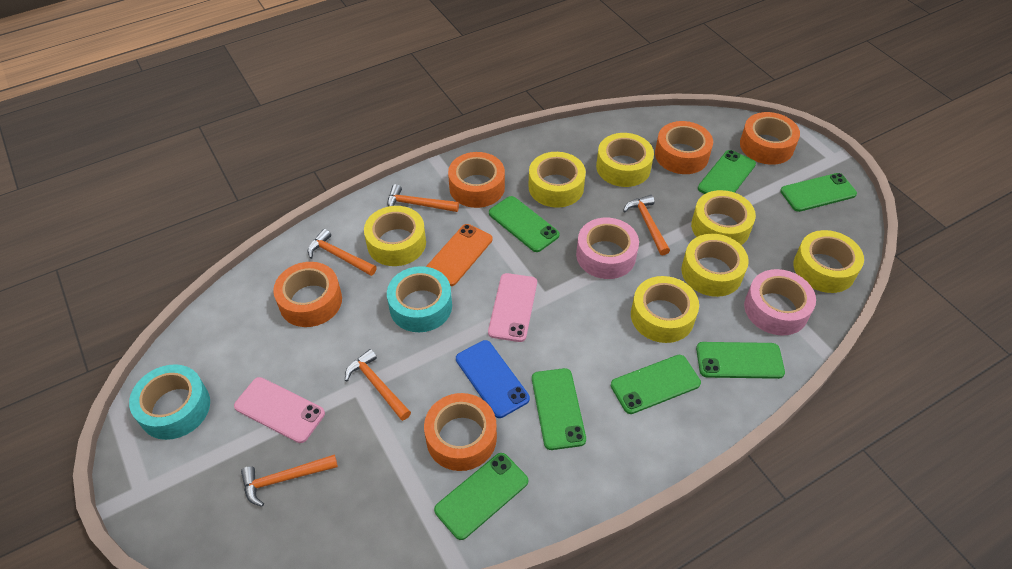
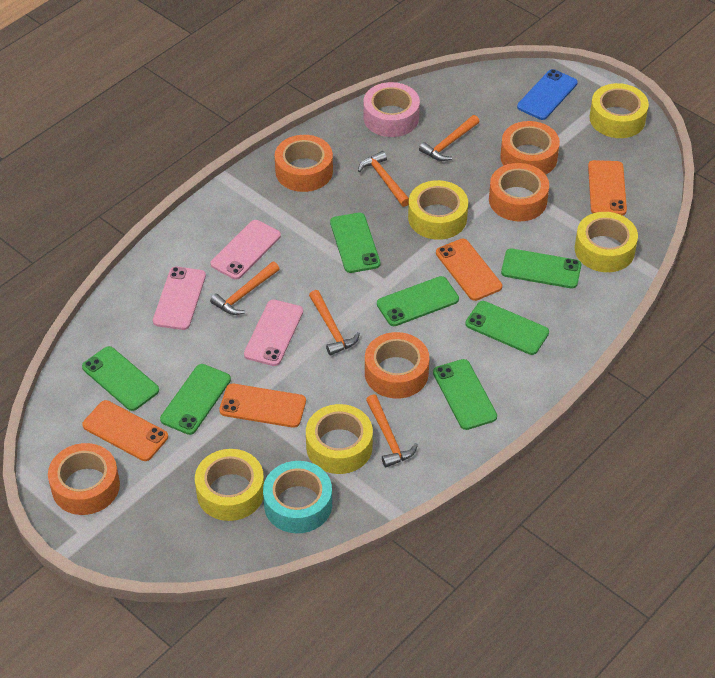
orange phone: 1 -> 4
pink phone: 2 -> 3
pink tape: 2 -> 1
turquoise tape: 2 -> 1
yellow tape: 7 -> 5

